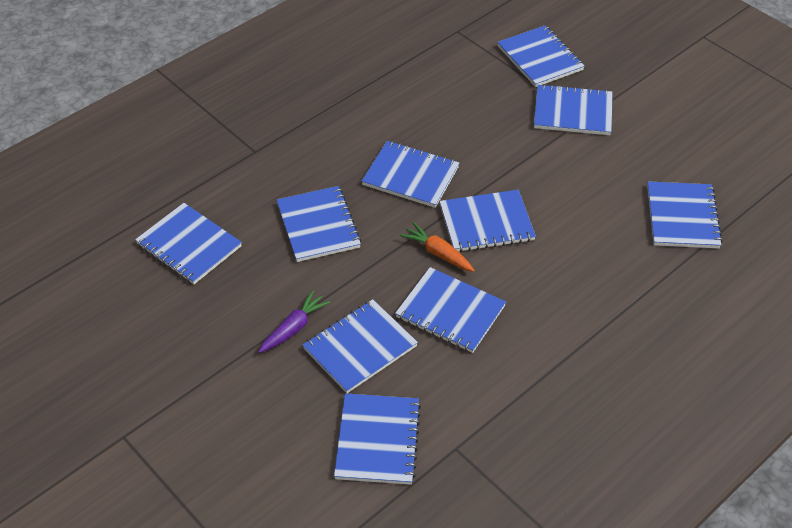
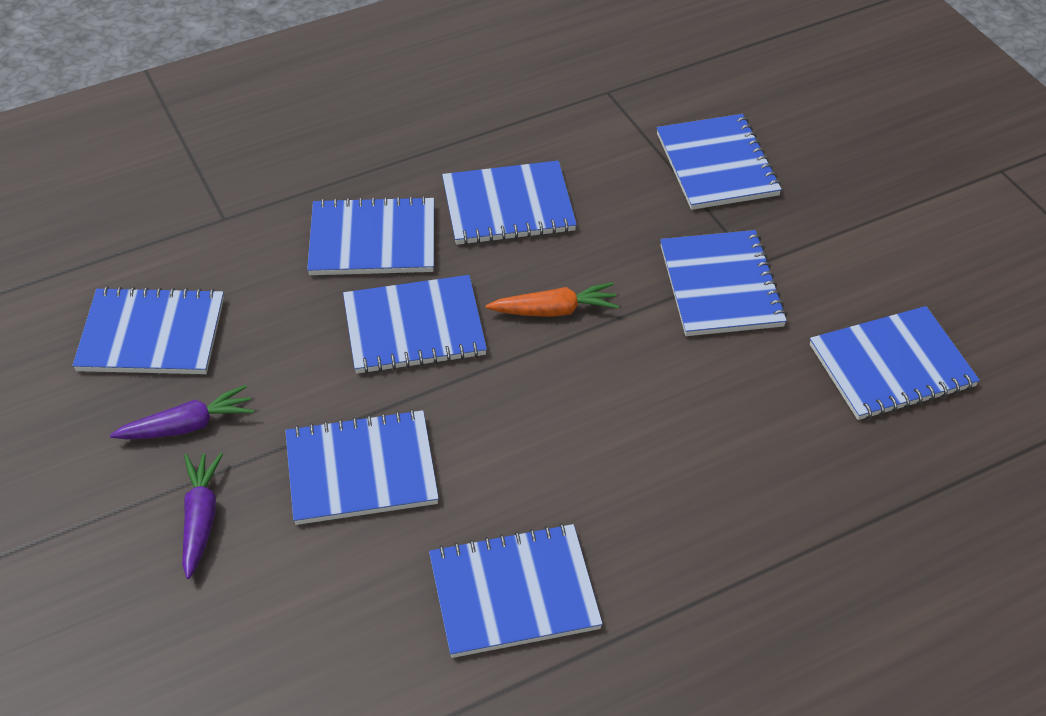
blue notebook: 10 -> 9
purple carrot: 1 -> 2

